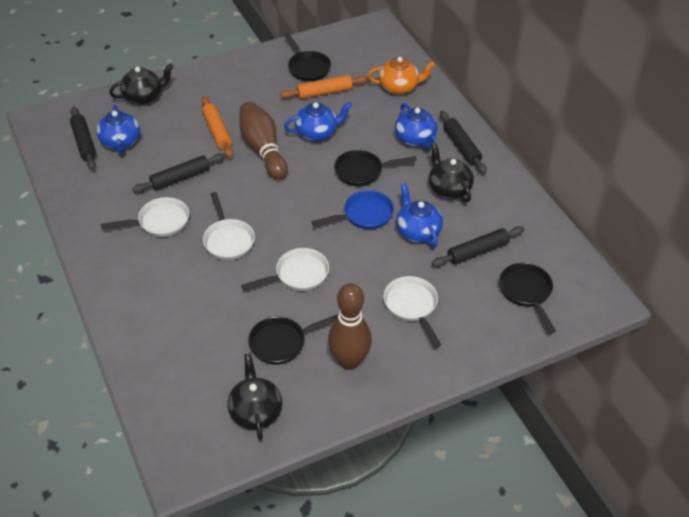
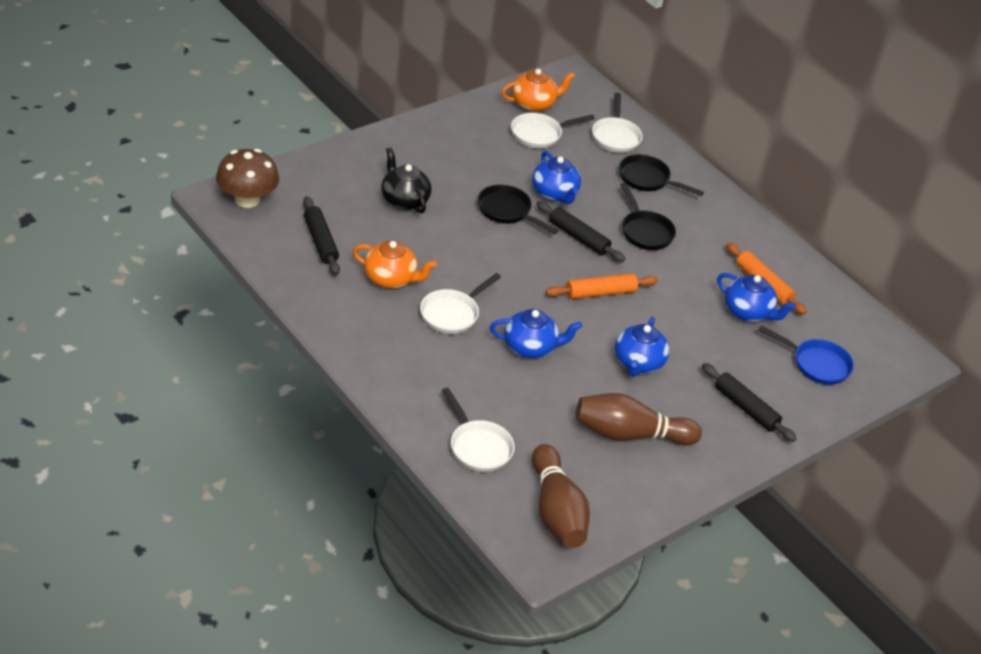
black pan: 4 -> 3
black rolling pin: 4 -> 3
black teapot: 3 -> 1
brown mushroom: 0 -> 1
orange teapot: 1 -> 2

